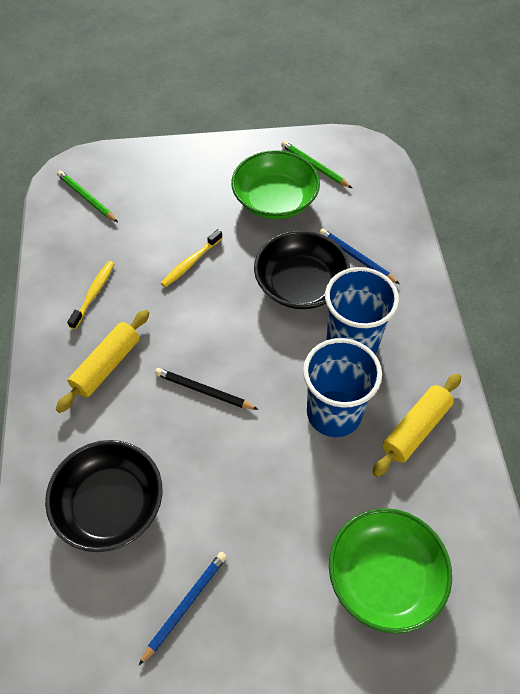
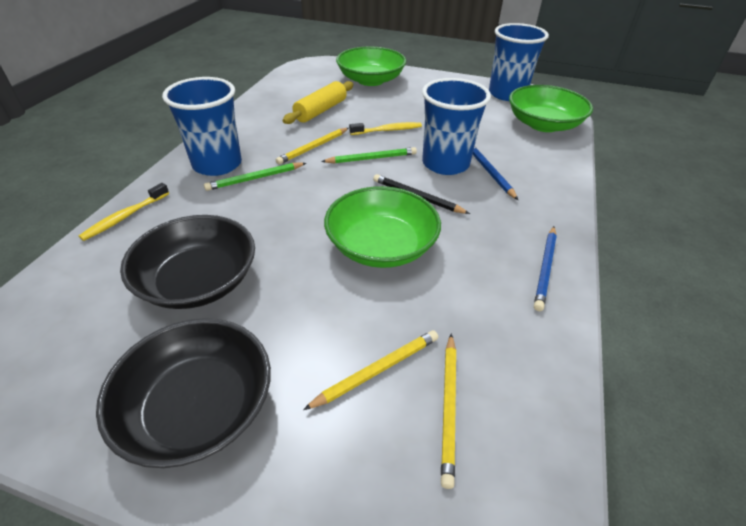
blue cup: 2 -> 3
green bowl: 2 -> 3
yellow pencil: 0 -> 3
yellow rolling pin: 2 -> 1

